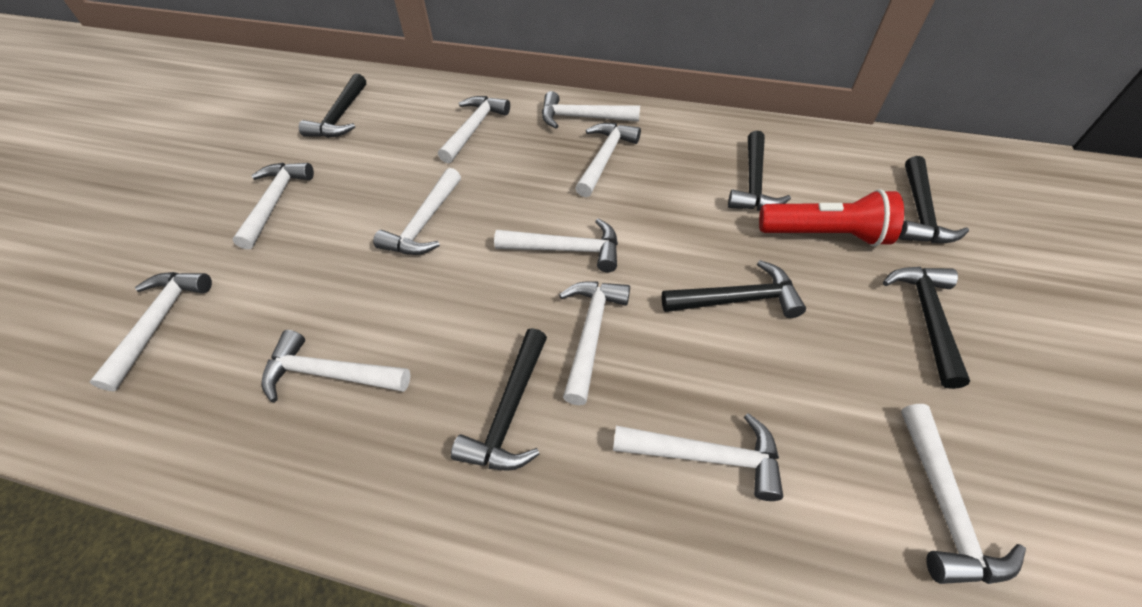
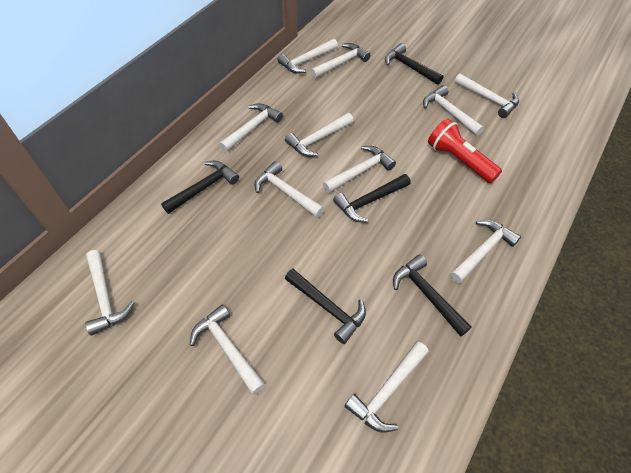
black hammer: 6 -> 5
white hammer: 11 -> 12

